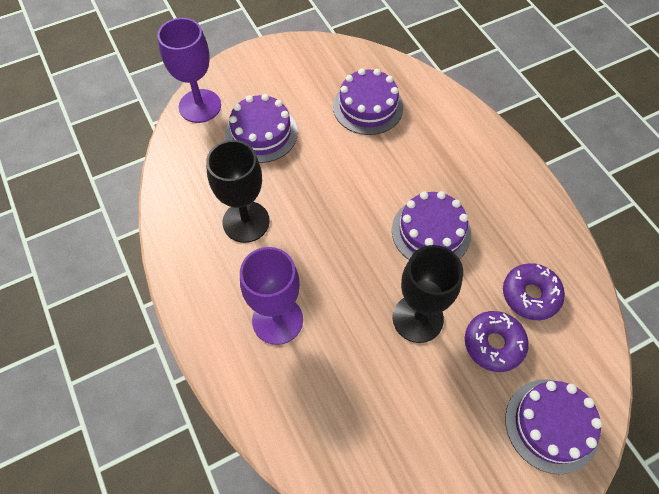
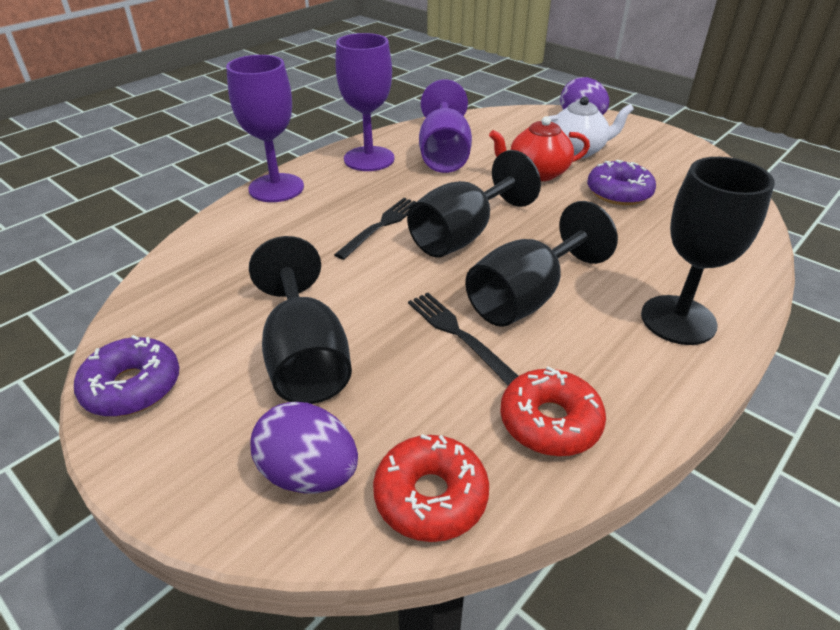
black fork: 0 -> 2
black goblet: 2 -> 4
purple cake: 4 -> 0
purple egg: 0 -> 2
purple goblet: 2 -> 3
red donut: 0 -> 2
red teapot: 0 -> 1
white teapot: 0 -> 1

